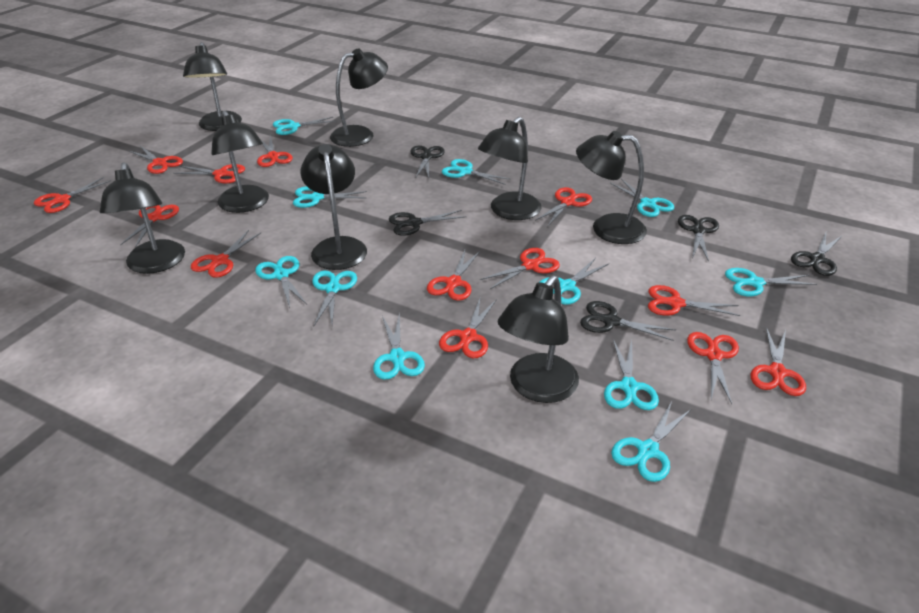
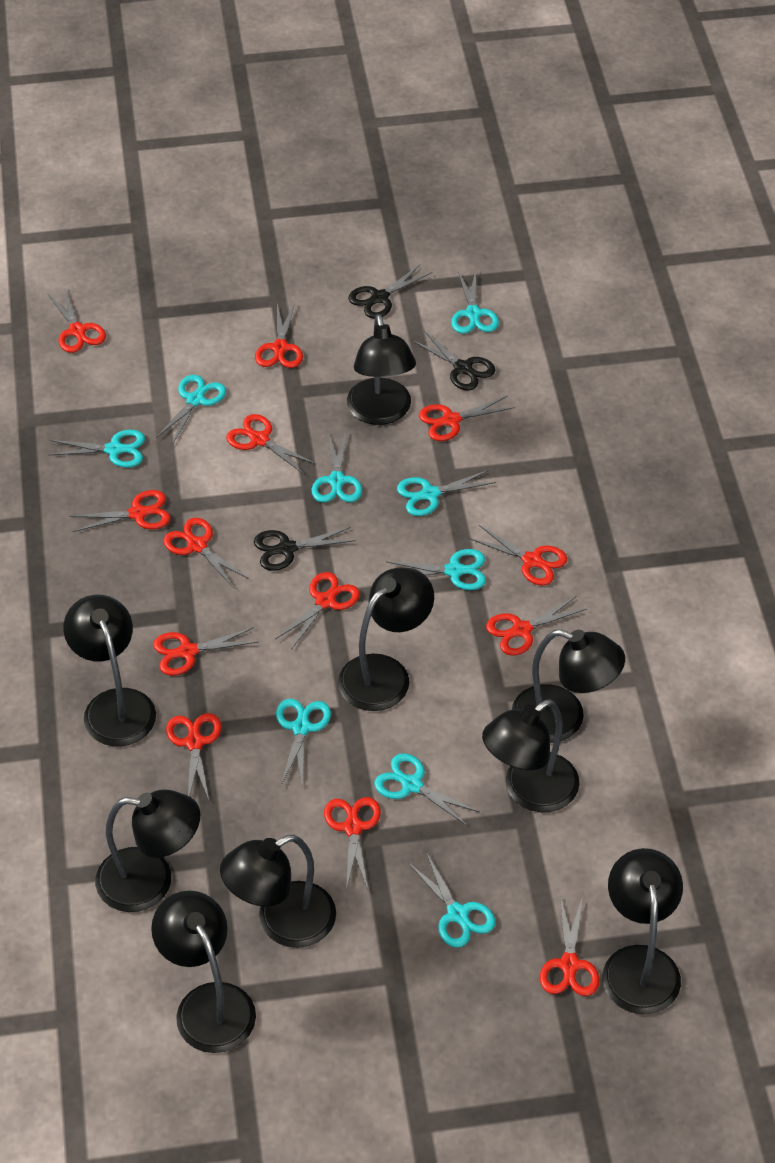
black lamp: 8 -> 9
black scissors: 5 -> 3
turquoise scissors: 11 -> 9

